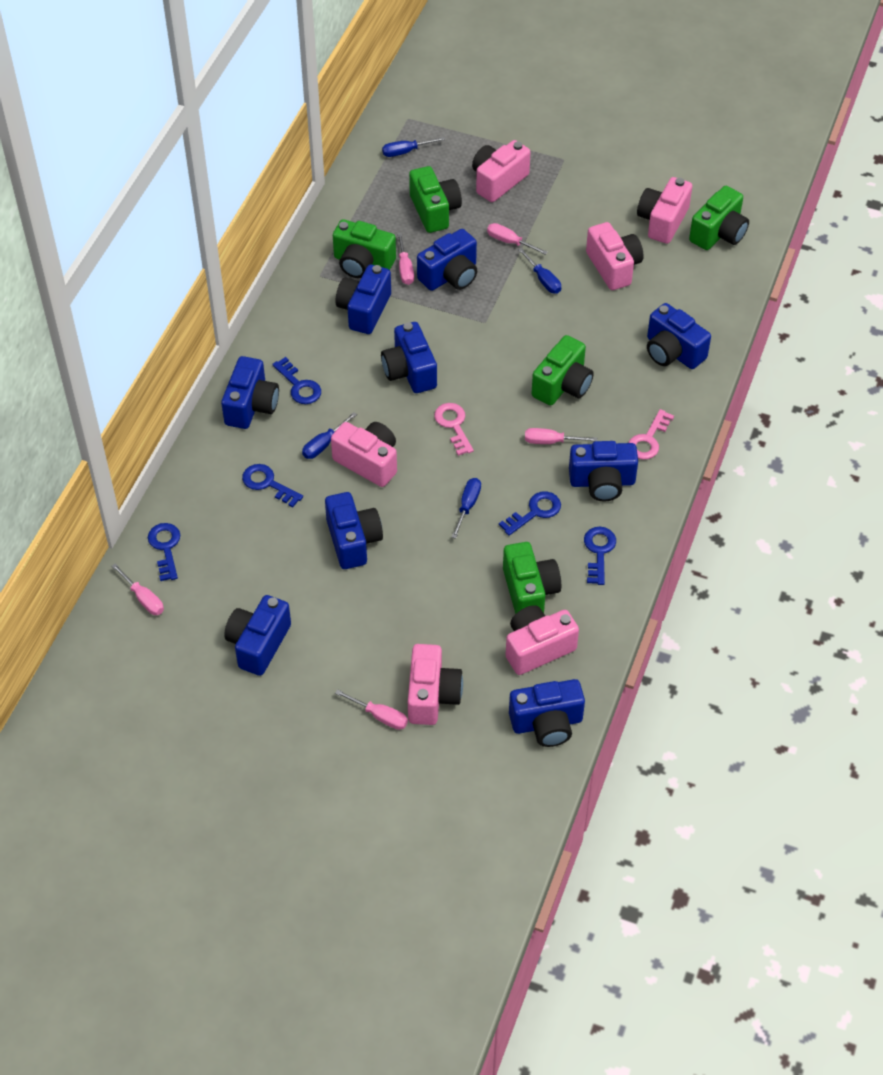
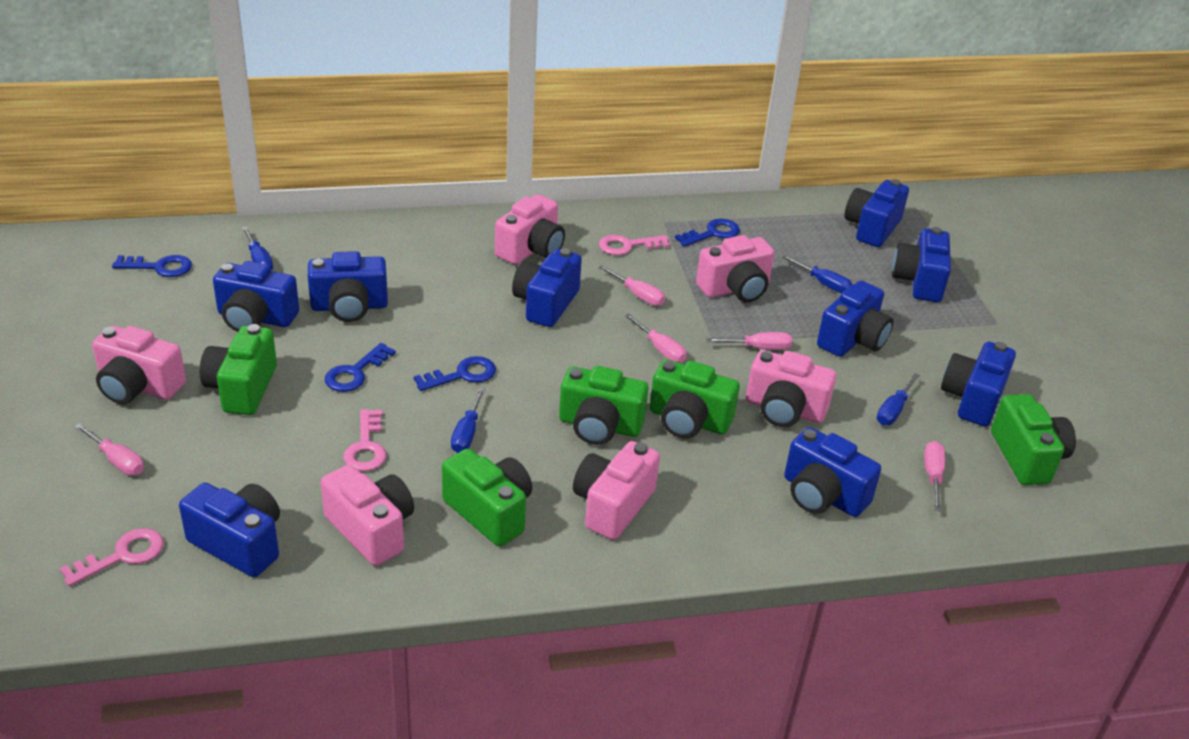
blue key: 5 -> 4
pink key: 2 -> 3

